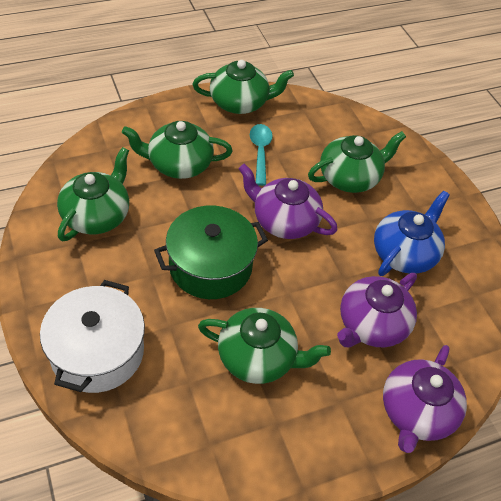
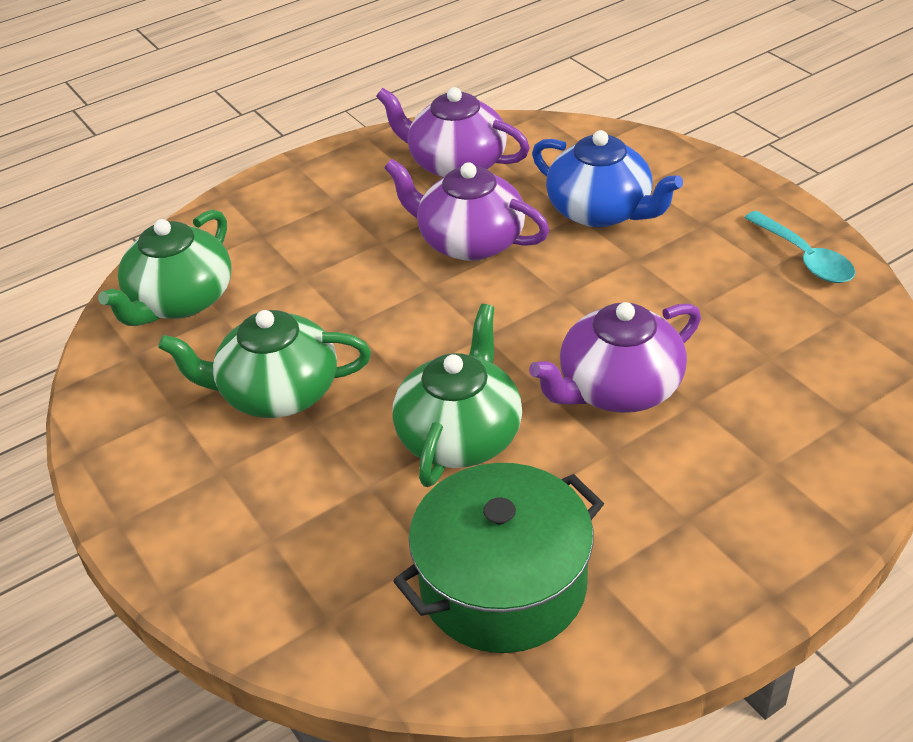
green teapot: 5 -> 3
white pot: 1 -> 0

